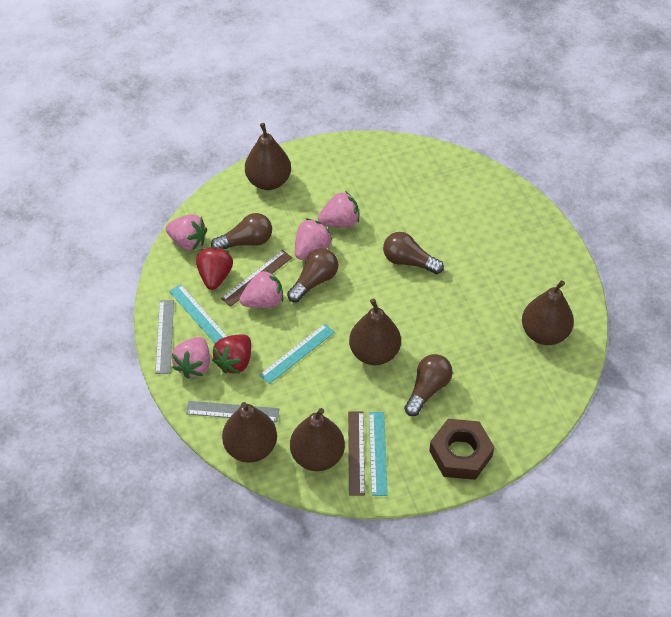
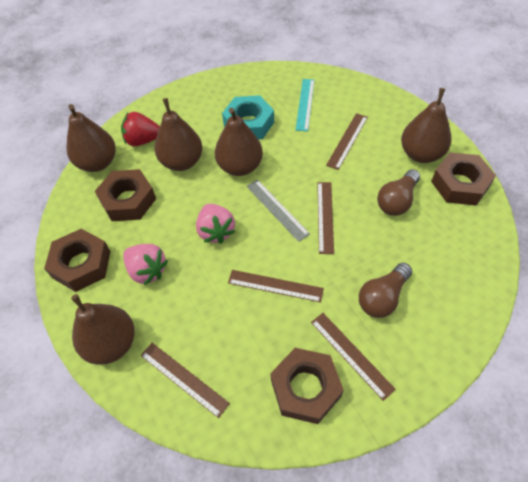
brown light bulb: 4 -> 2
brown nut: 1 -> 4
brown ruler: 2 -> 5
grey ruler: 2 -> 1
pink strawberry: 5 -> 2
red strawberry: 2 -> 1
turquoise nut: 0 -> 1
turquoise ruler: 3 -> 1

